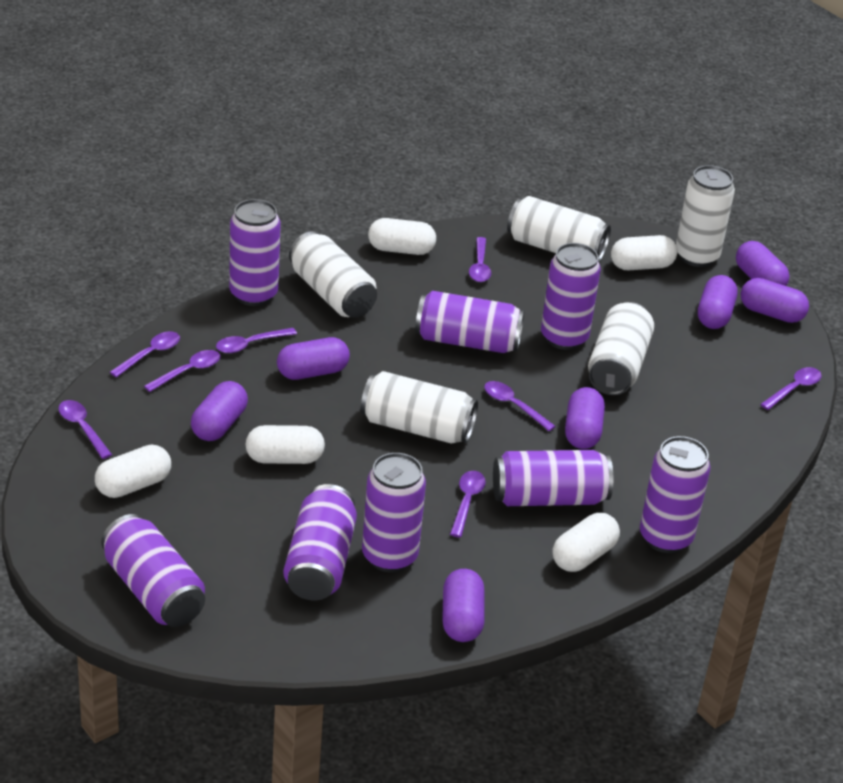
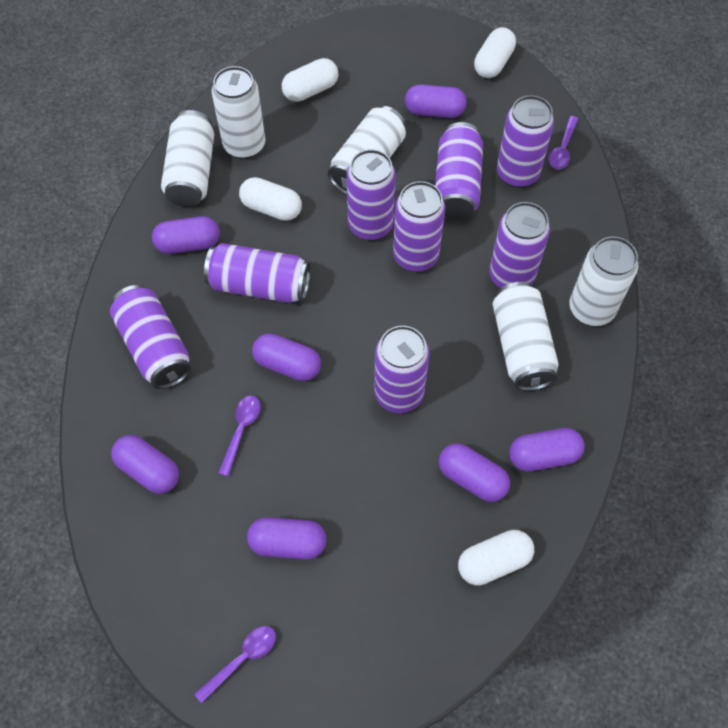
purple spoon: 8 -> 3
white capsule: 5 -> 4

